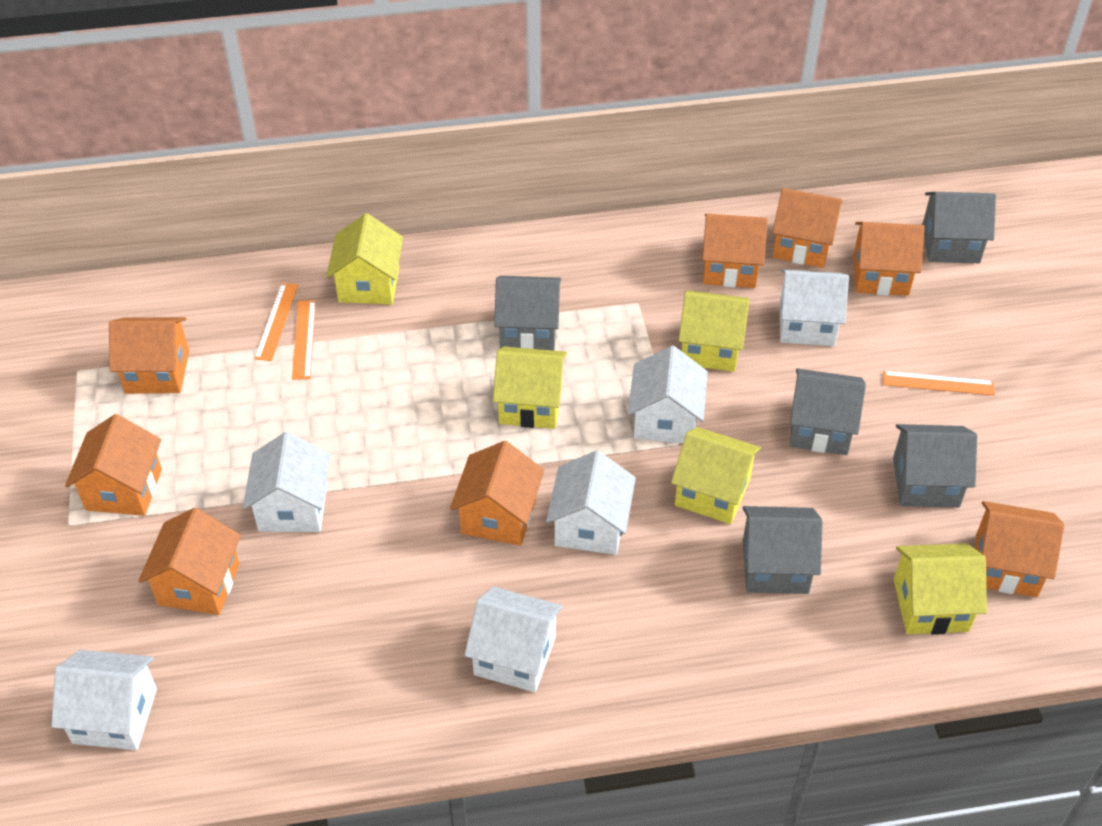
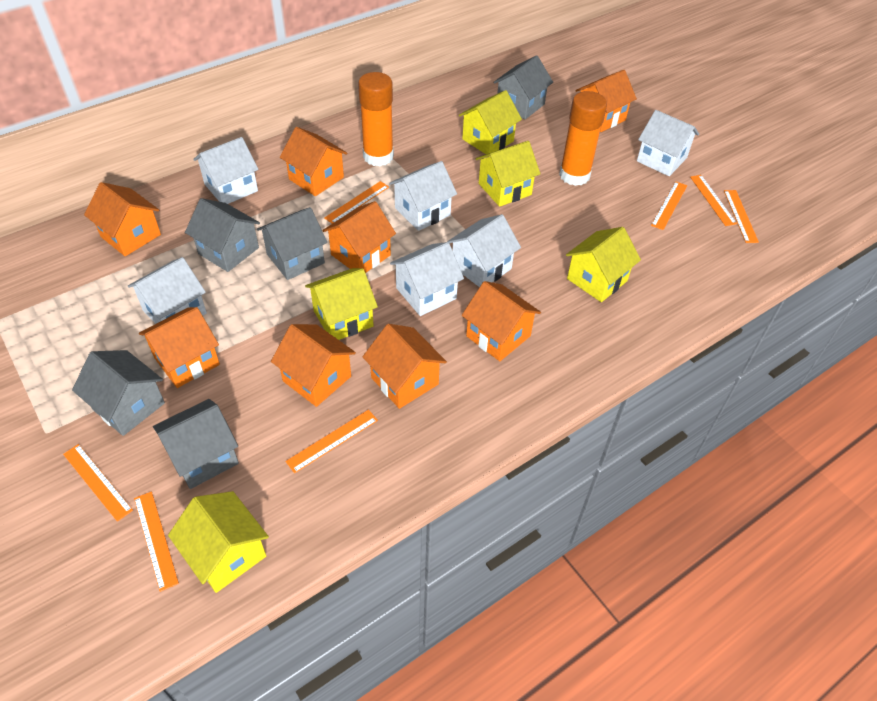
orange glue stick: 0 -> 2
orange ruler: 3 -> 7

